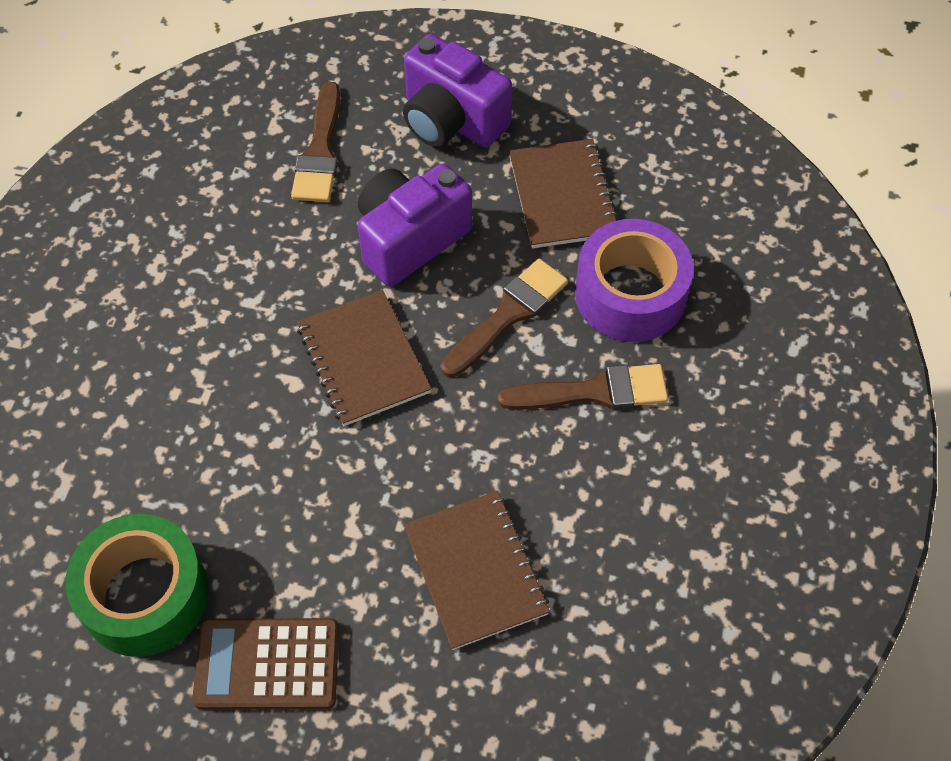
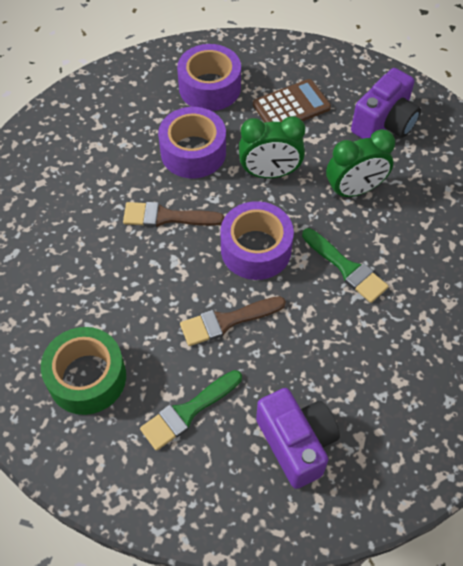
brown brush: 3 -> 2
brown notebook: 3 -> 0
green brush: 0 -> 2
green clock: 0 -> 2
purple tape: 1 -> 3

